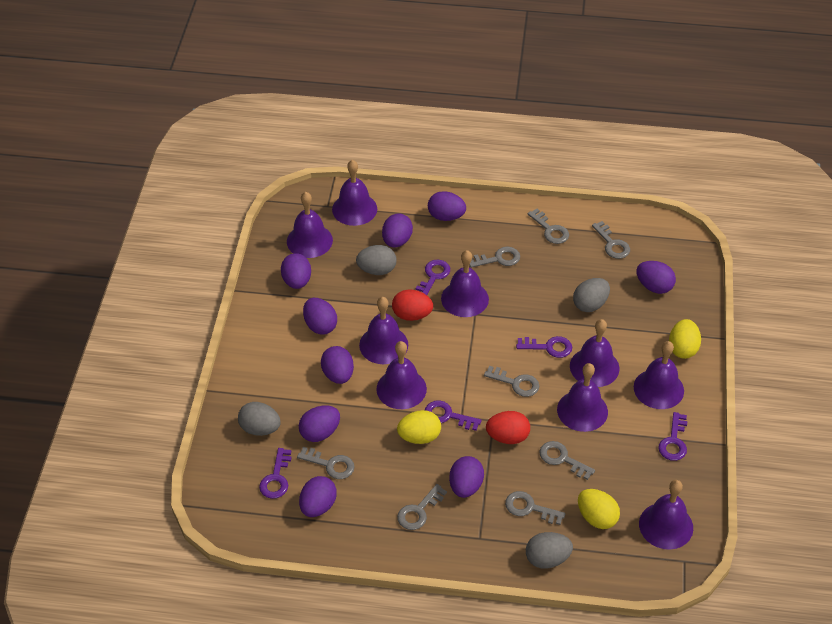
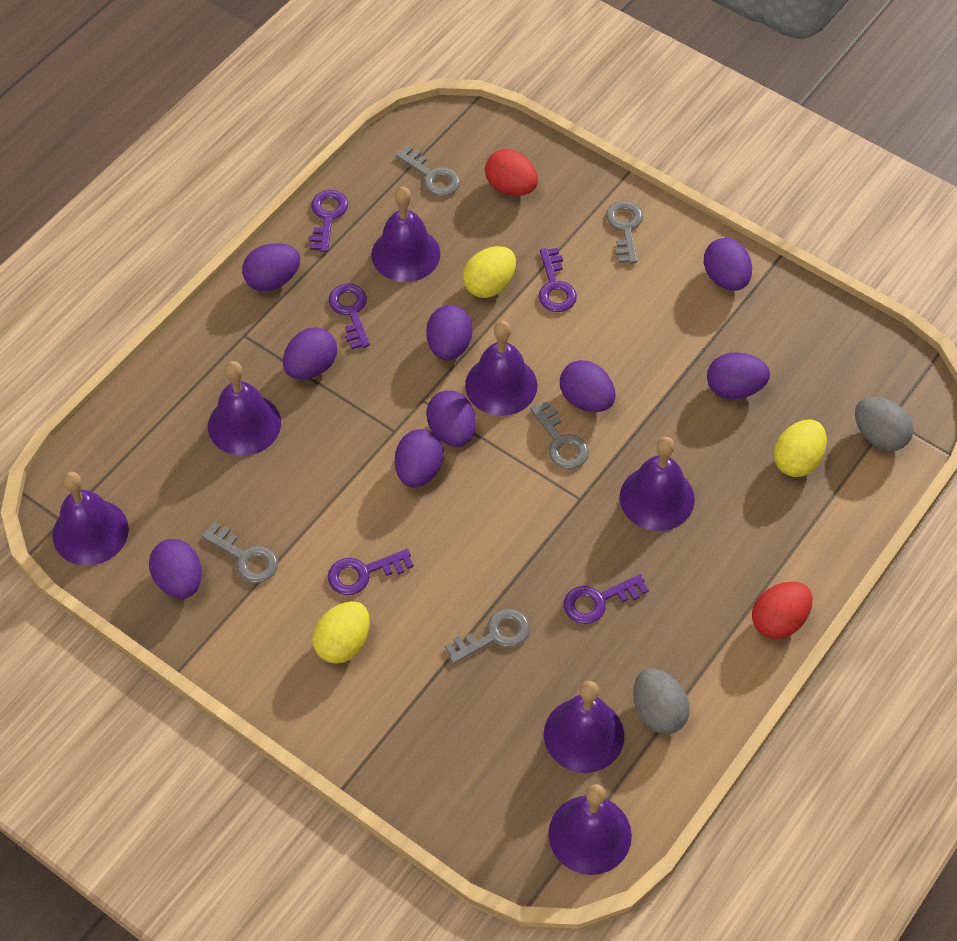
grey egg: 4 -> 2
grey key: 8 -> 5
purple bell: 9 -> 7

